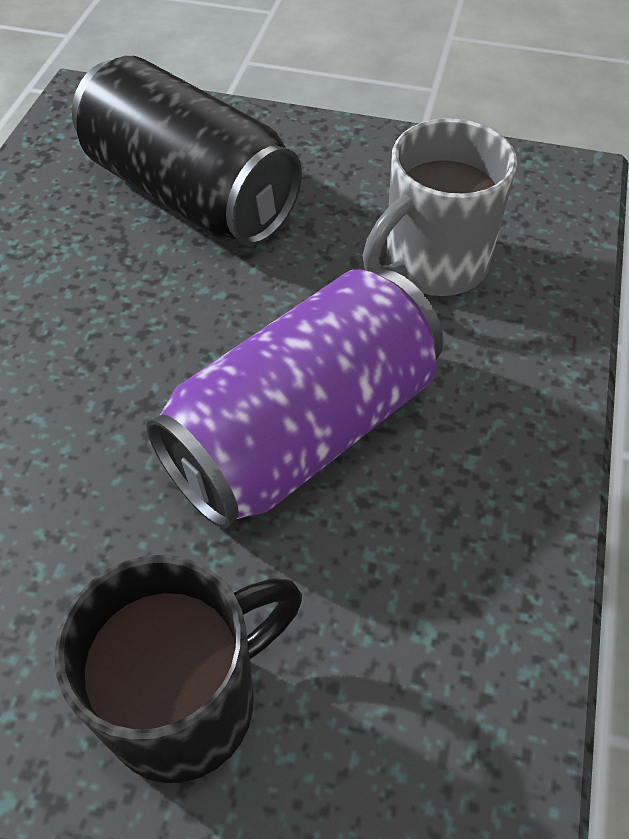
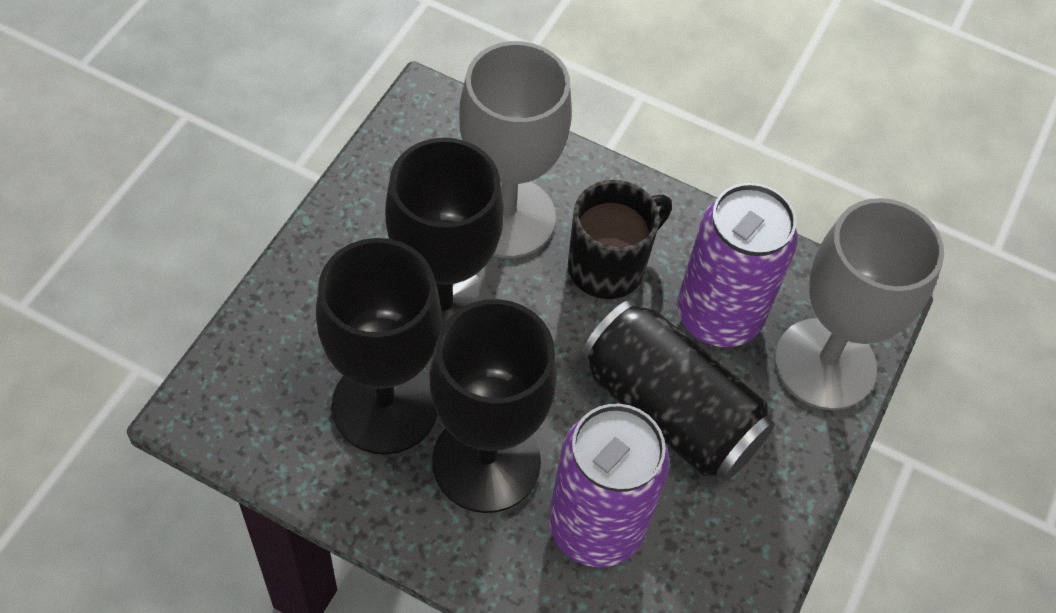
black goblet: 0 -> 3
grey goblet: 0 -> 2
grey mug: 1 -> 0
purple can: 1 -> 2

